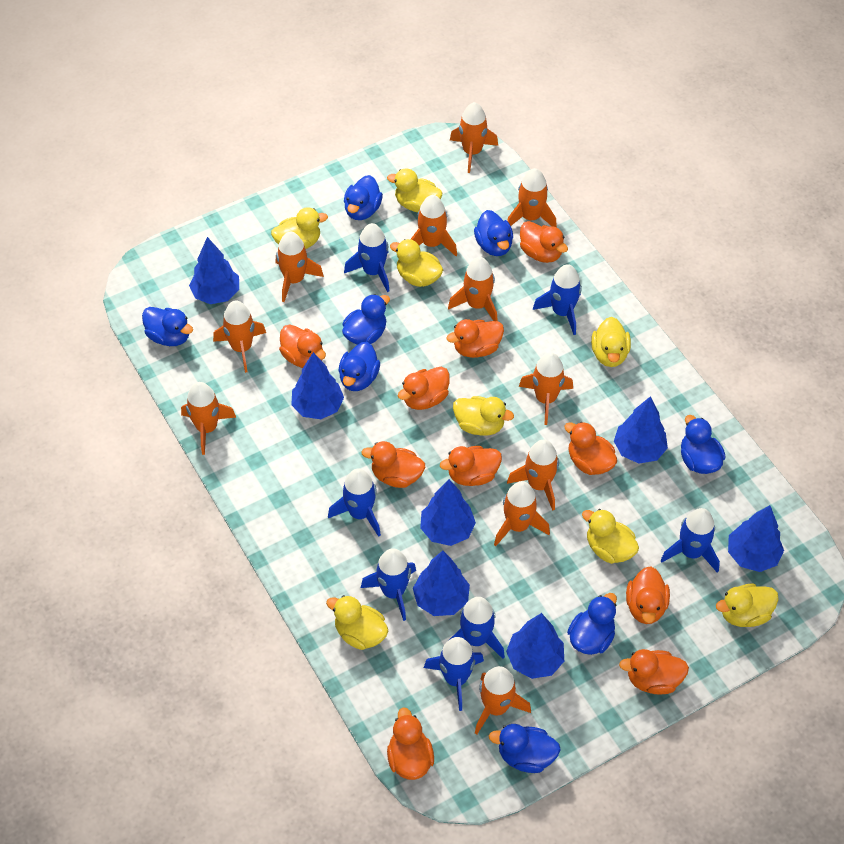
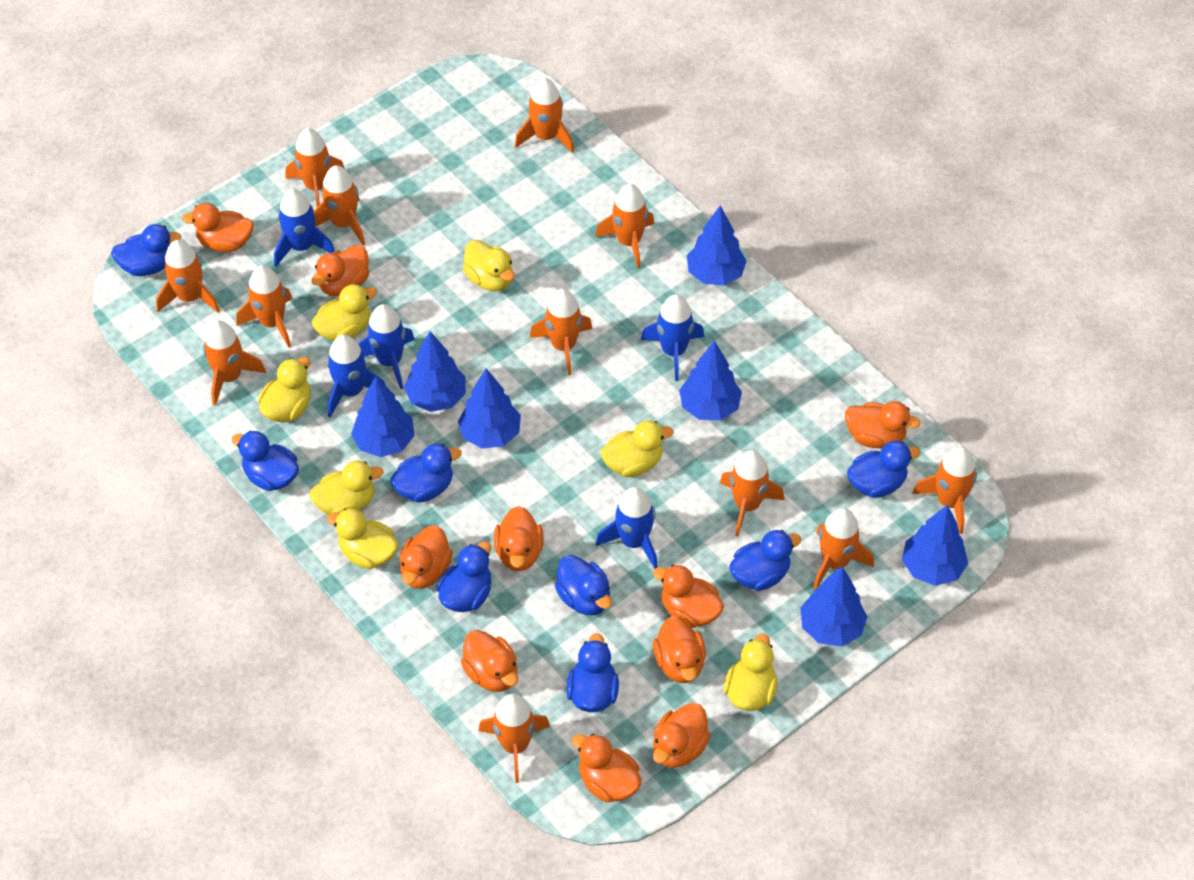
blue rocket: 7 -> 5
orange rocket: 11 -> 12
yellow duck: 8 -> 7

